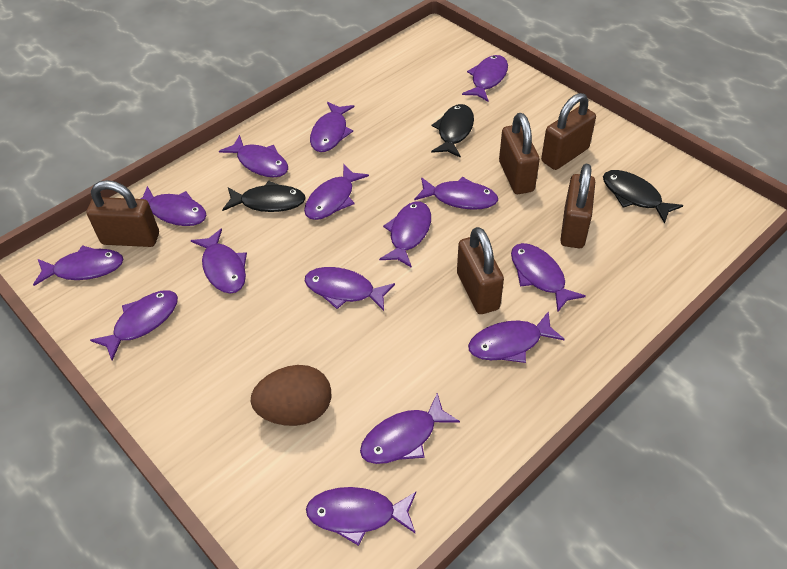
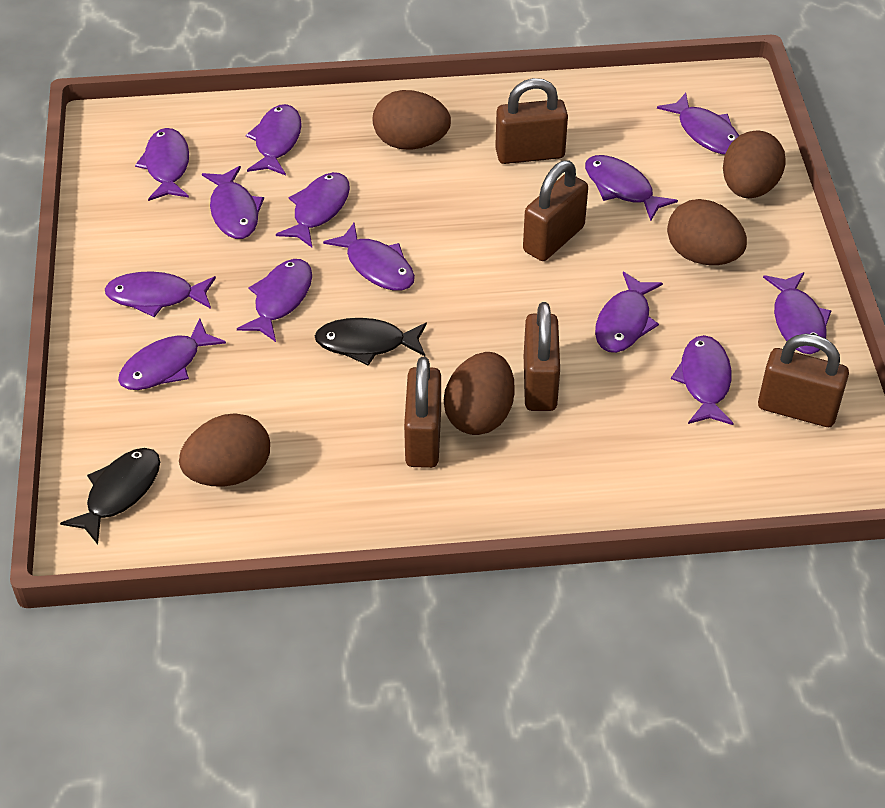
black fish: 3 -> 2
brown egg: 1 -> 5
purple fish: 15 -> 13

